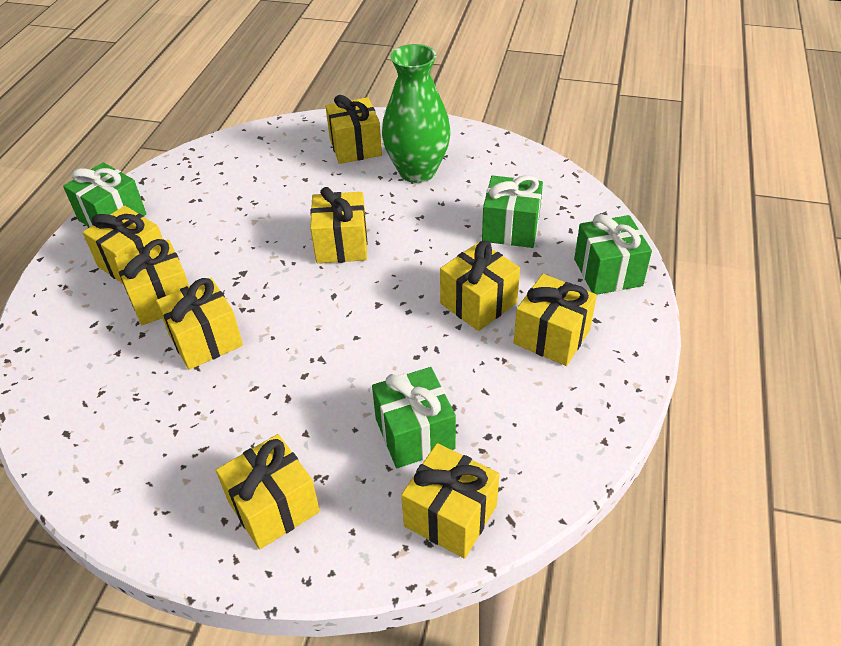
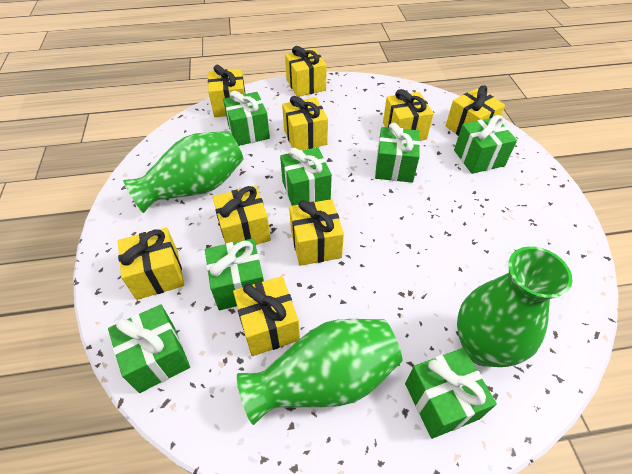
green gift: 4 -> 7
green vase: 1 -> 3

